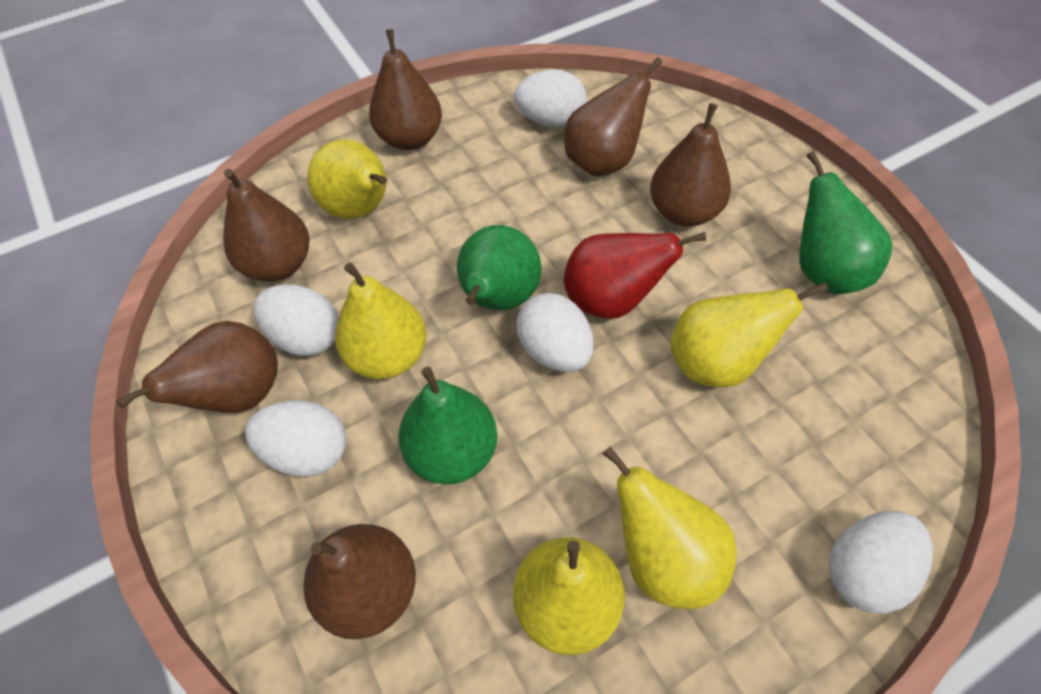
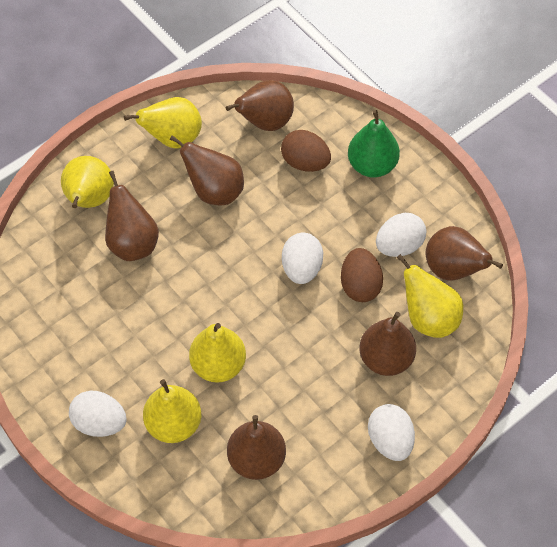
brown egg: 0 -> 2
green pear: 3 -> 1
red pear: 1 -> 0
white egg: 5 -> 4

